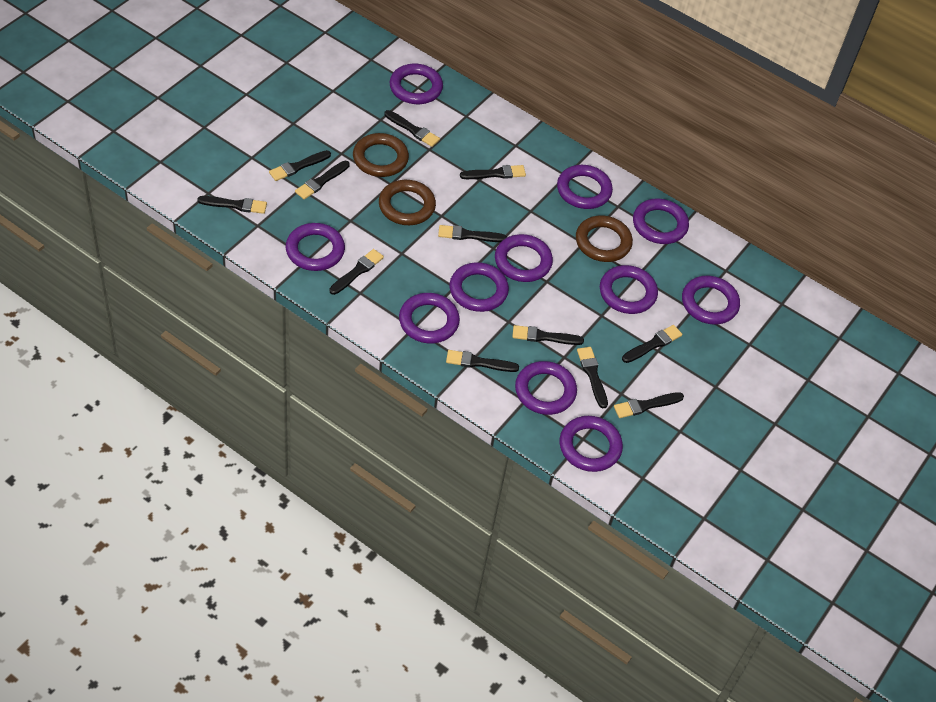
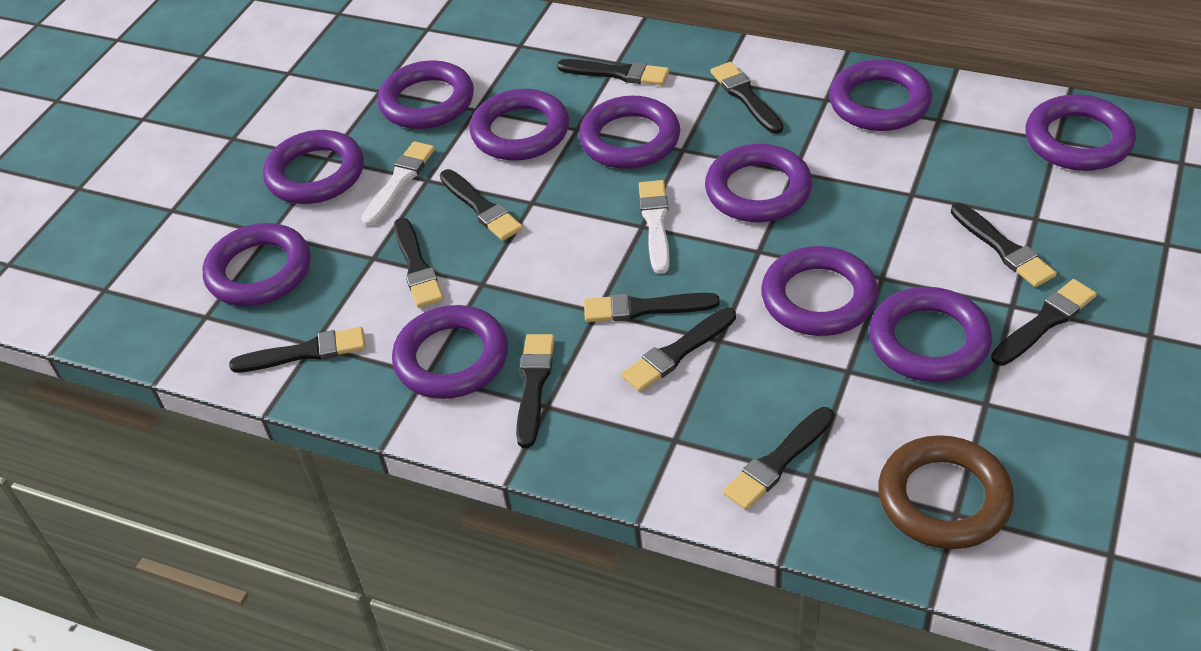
black brush: 12 -> 11
brown ring: 3 -> 1
white brush: 0 -> 2

